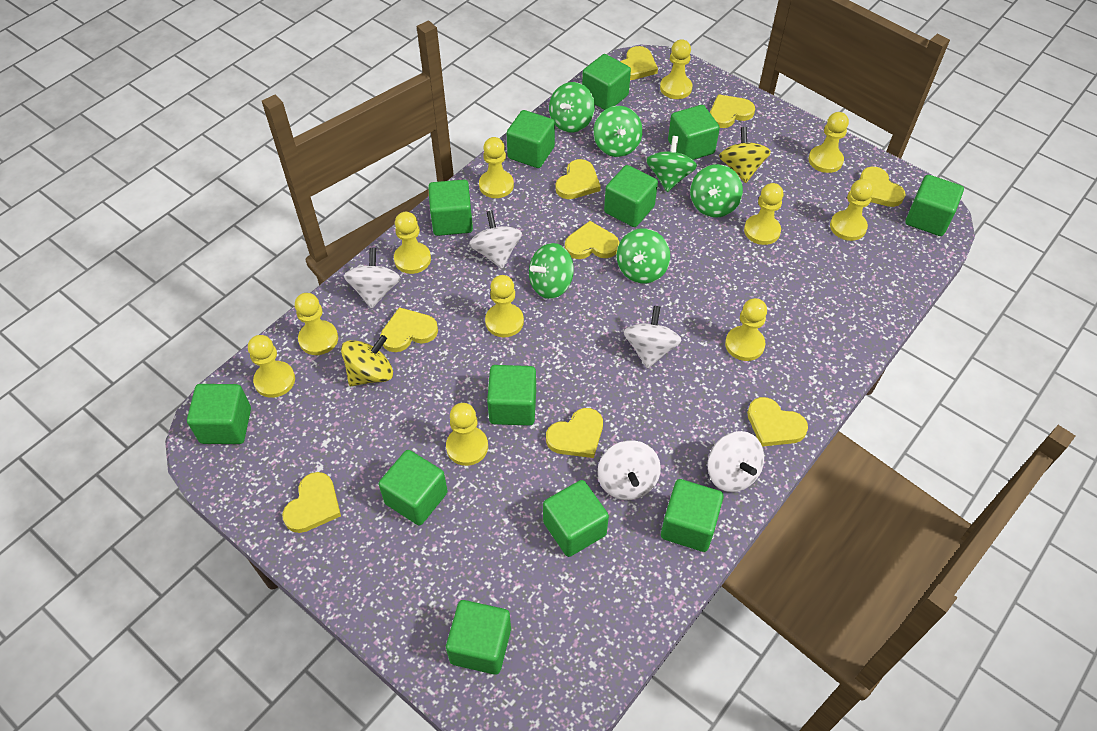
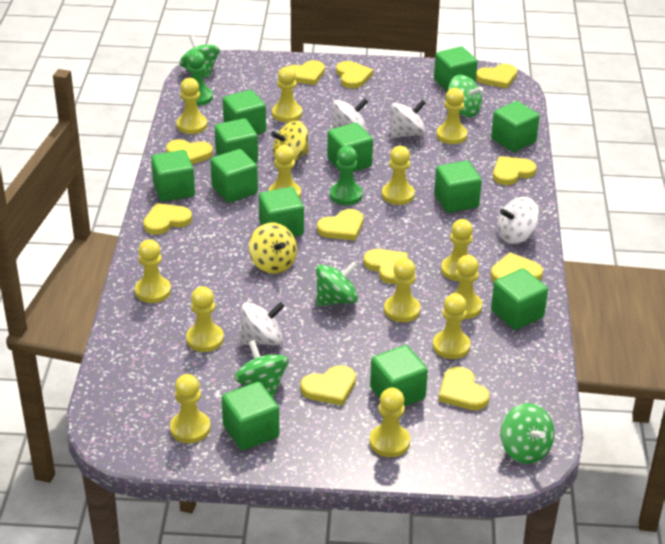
green pawn: 0 -> 2
green spinning top: 6 -> 5
white spinning top: 5 -> 4
yellow heart: 9 -> 11
yellow pawn: 11 -> 13

